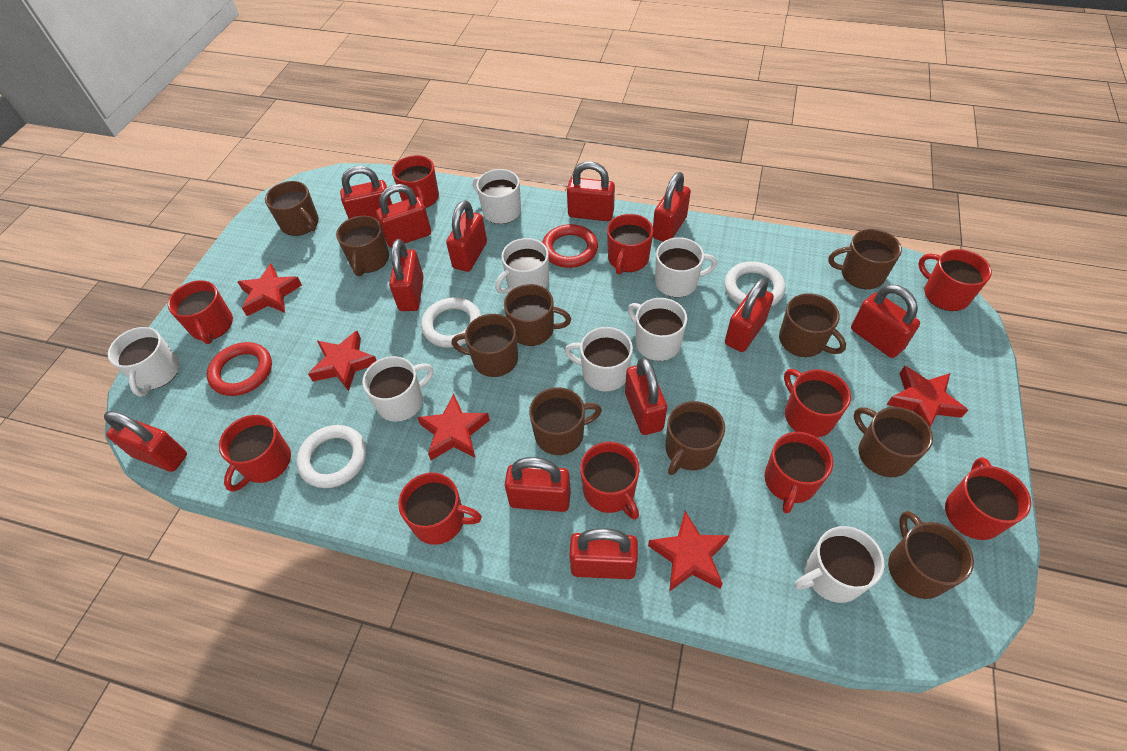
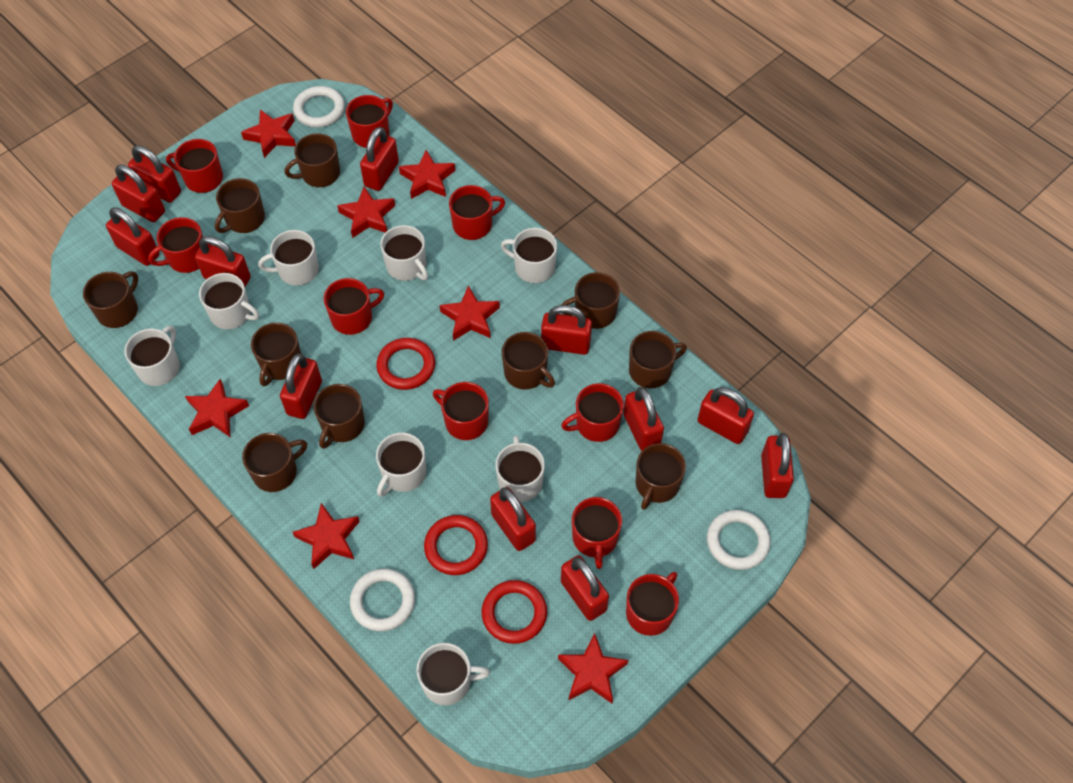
red mug: 10 -> 9
red ring: 2 -> 3
red star: 5 -> 7

